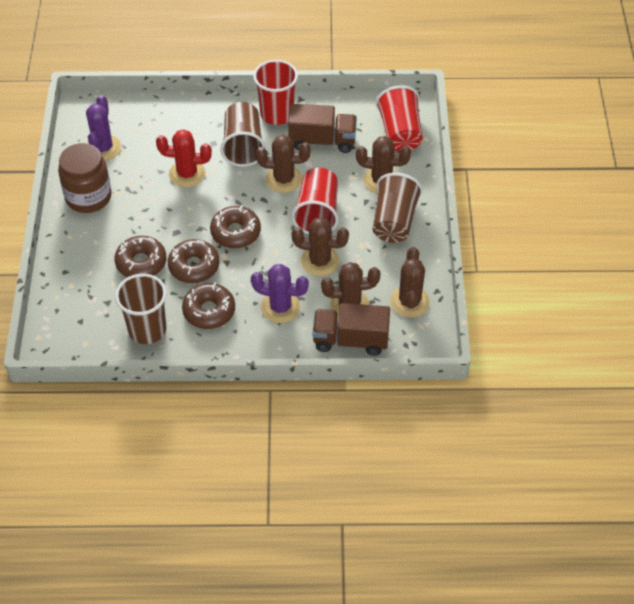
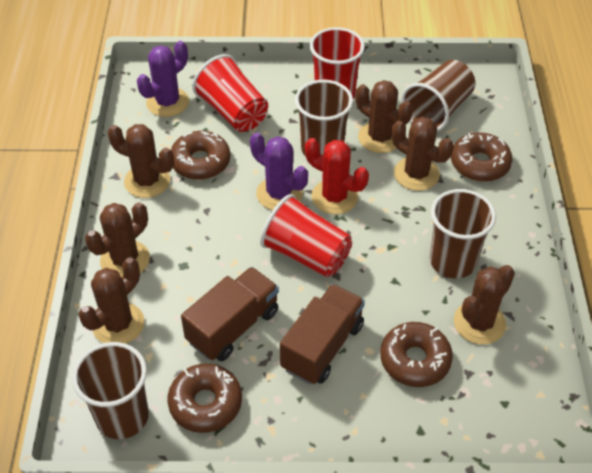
brown cactus: 5 -> 6
brown cup: 3 -> 4
brown jar: 1 -> 0

